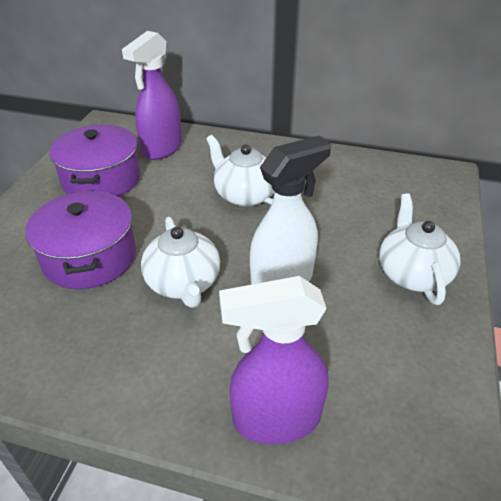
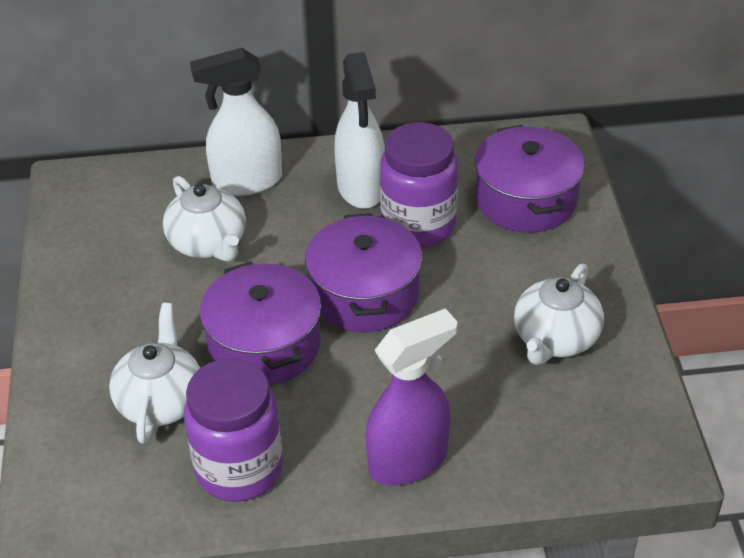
purple jar: 0 -> 2
purple pot: 2 -> 3
purple spray bottle: 2 -> 1
white spray bottle: 1 -> 2

